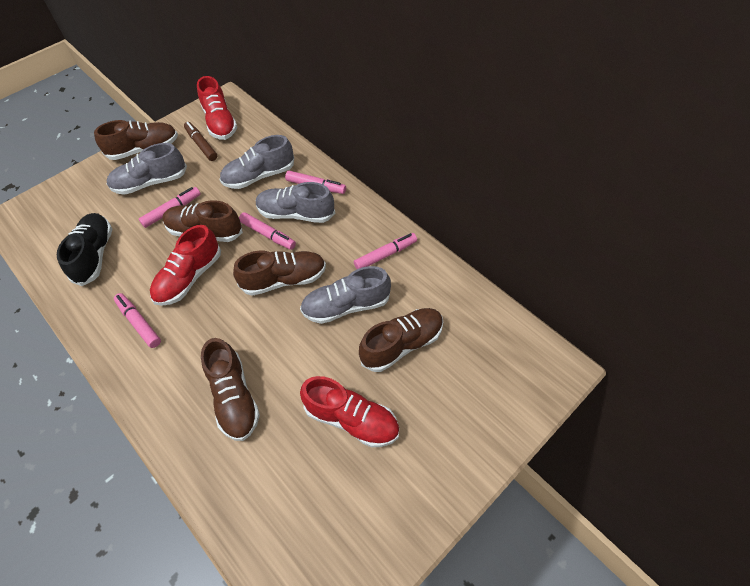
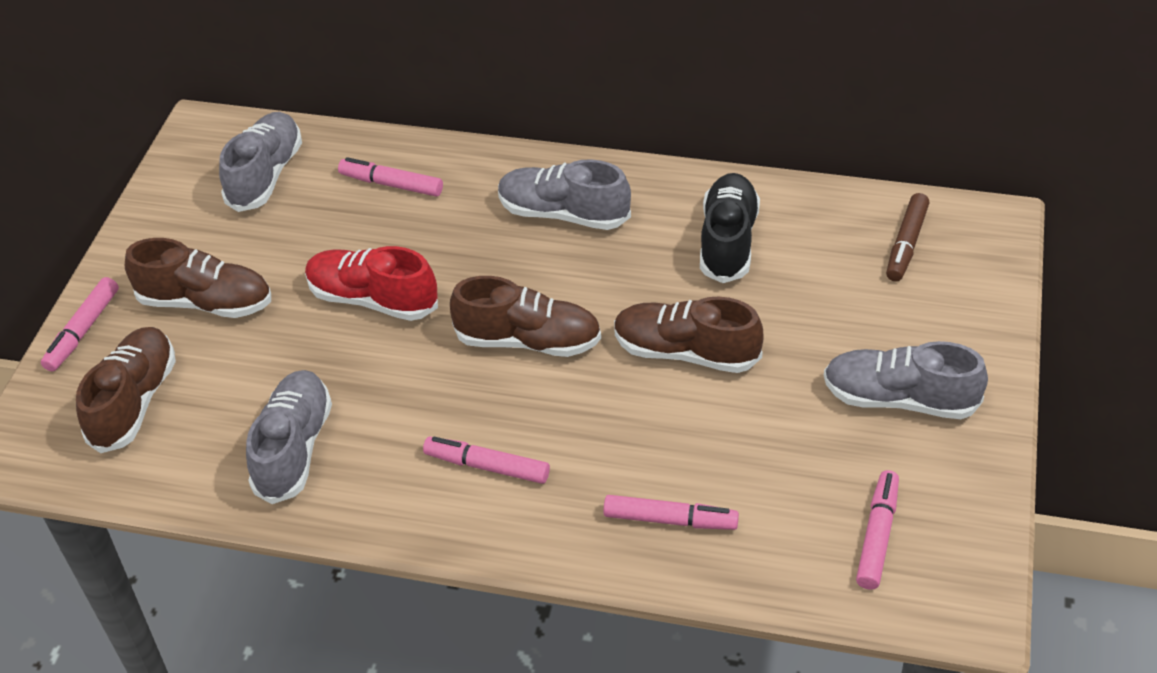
brown shoe: 5 -> 4
red shoe: 3 -> 1

